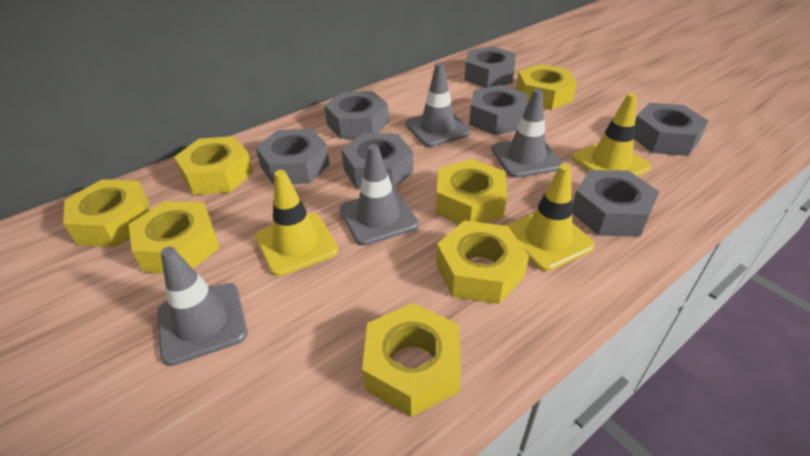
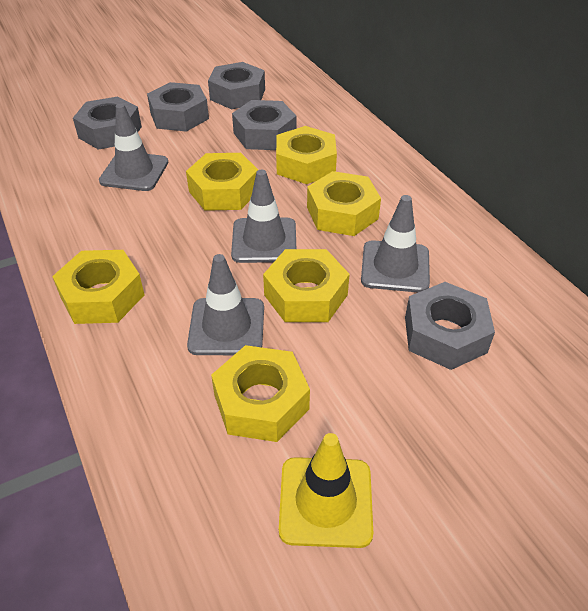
grey nut: 7 -> 5
yellow nut: 7 -> 6
yellow traffic cone: 3 -> 1

